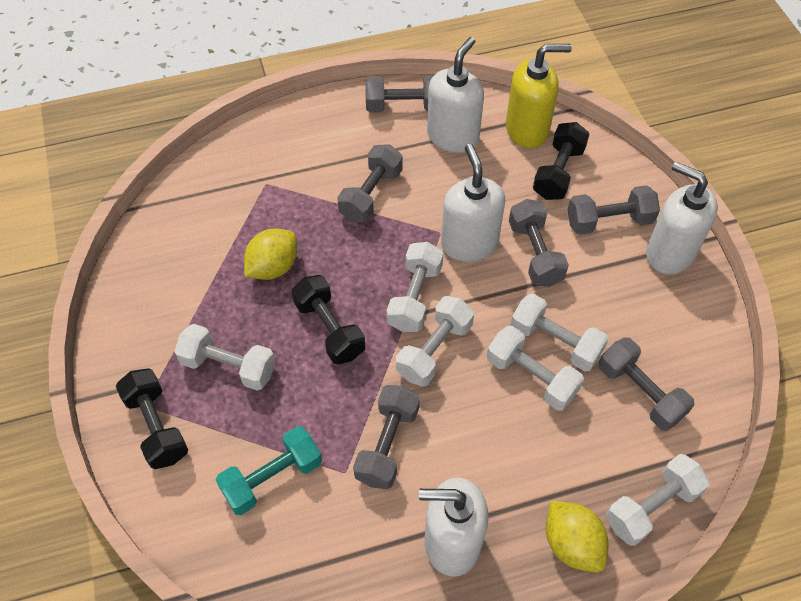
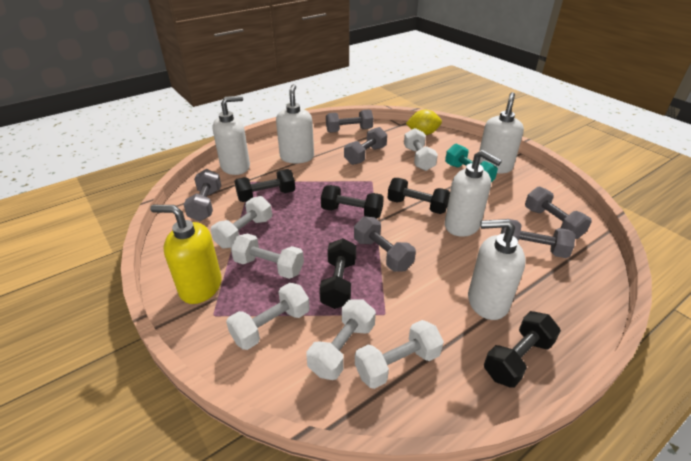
black dumbbell: 3 -> 5
white soap dispenser: 4 -> 5
yellow lemon: 2 -> 1

